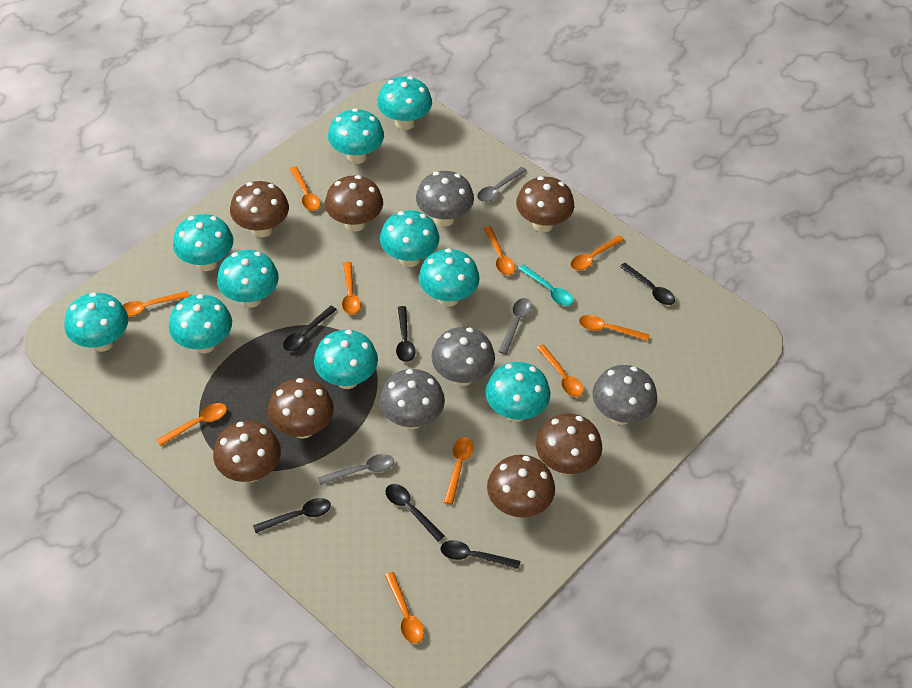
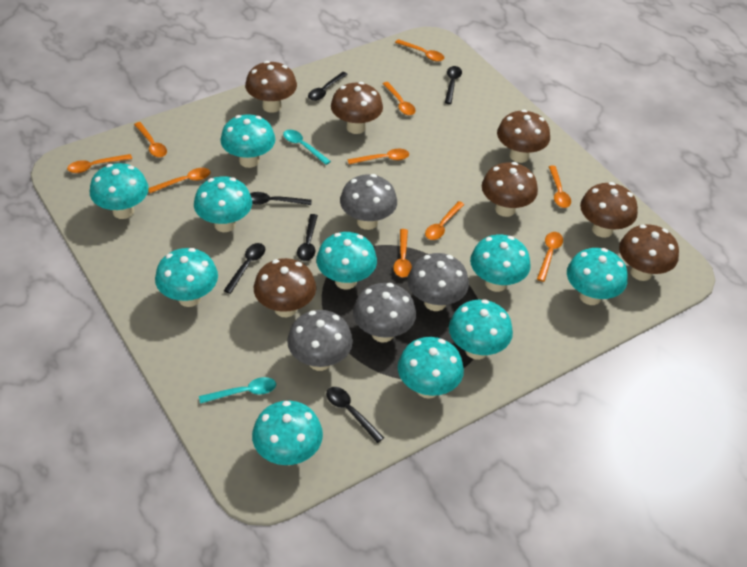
grey spoon: 3 -> 0
turquoise spoon: 1 -> 2

